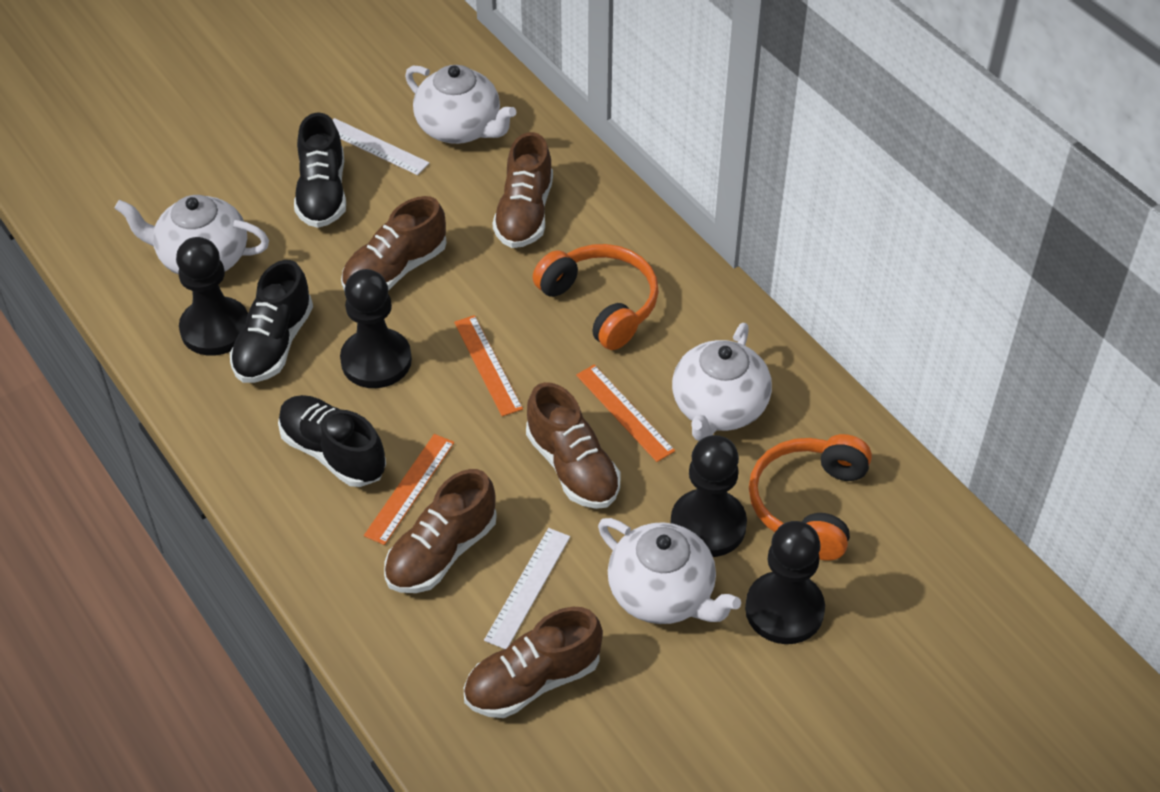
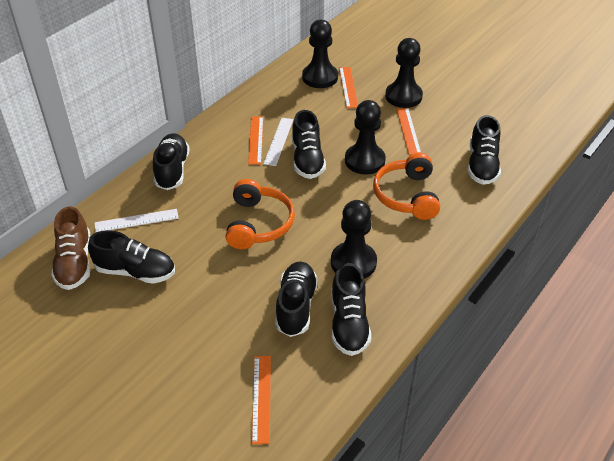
black shoe: 3 -> 6
brown shoe: 5 -> 1
orange ruler: 3 -> 4
white teapot: 4 -> 0

